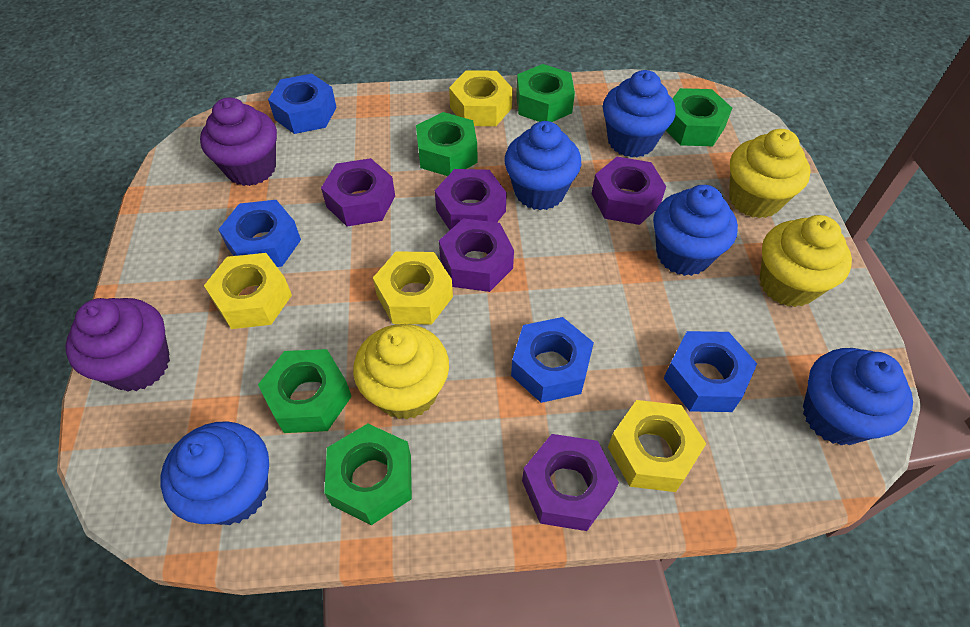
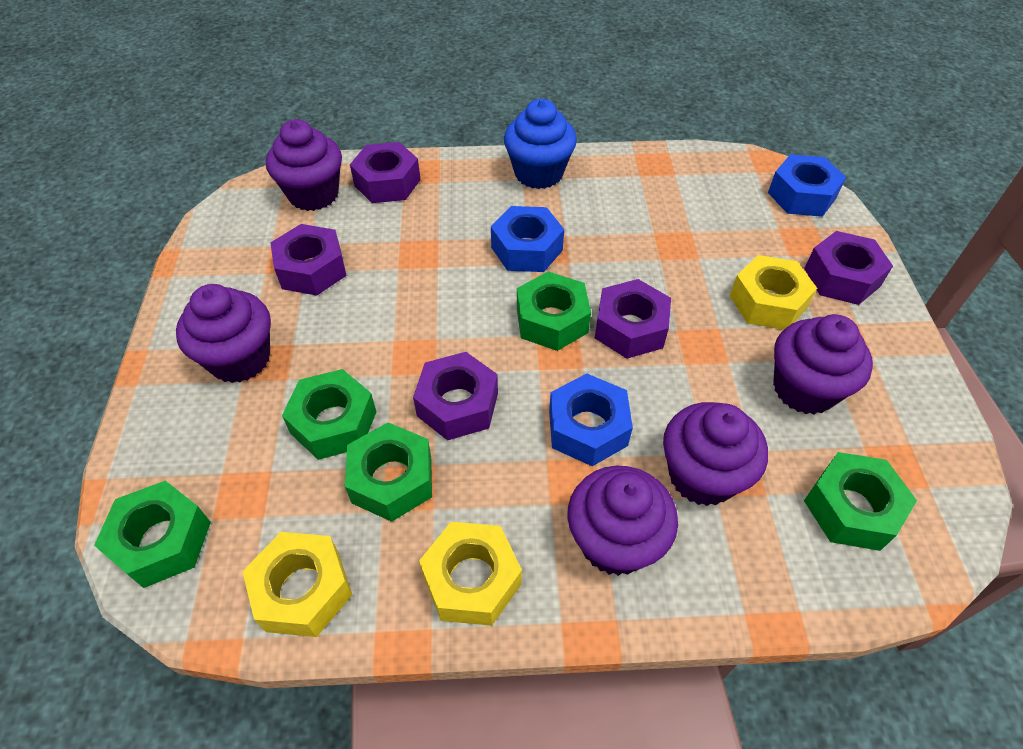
blue cupcake: 5 -> 1
blue nut: 4 -> 3
purple cupcake: 2 -> 5
yellow cupcake: 3 -> 0
yellow nut: 4 -> 3

